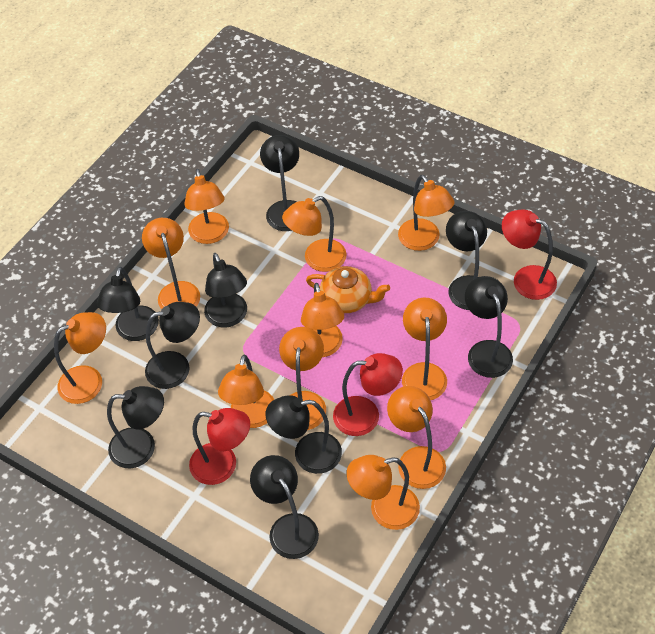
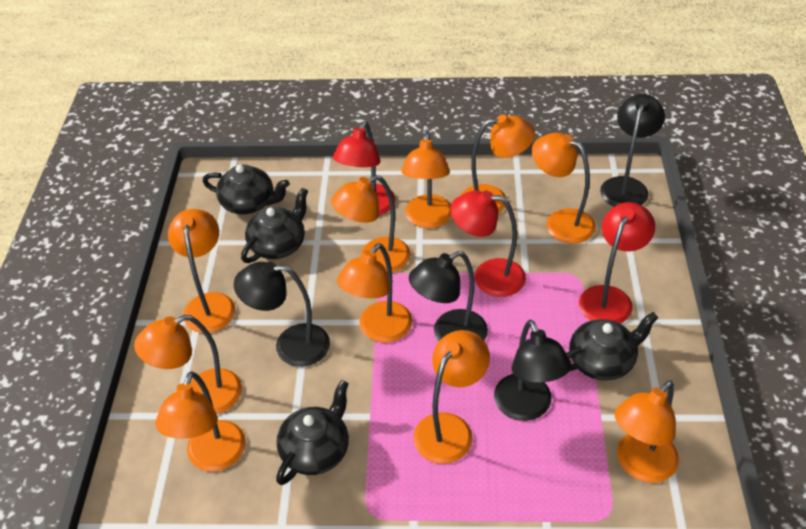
black lamp: 9 -> 4
black teapot: 0 -> 4
orange lamp: 11 -> 10
orange teapot: 1 -> 0

